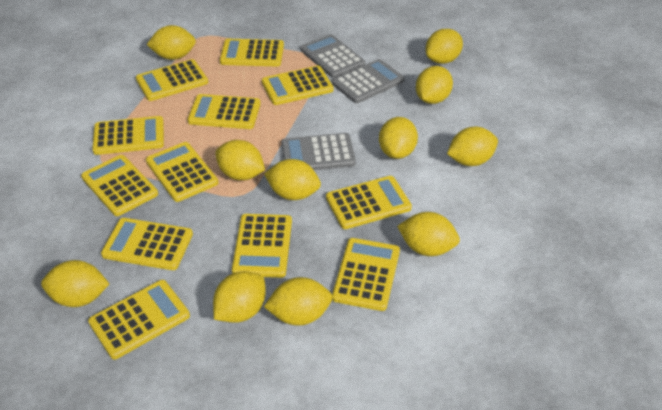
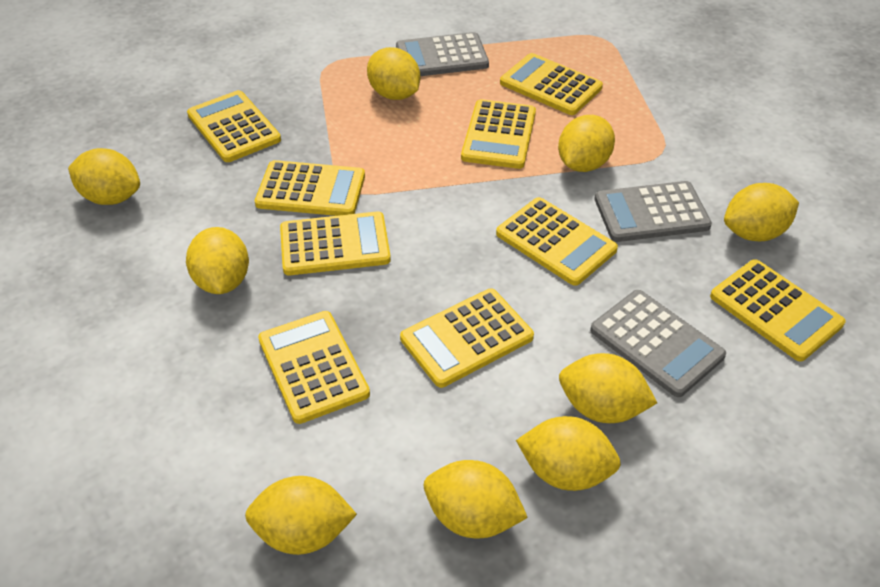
yellow calculator: 12 -> 9
yellow lemon: 11 -> 9

